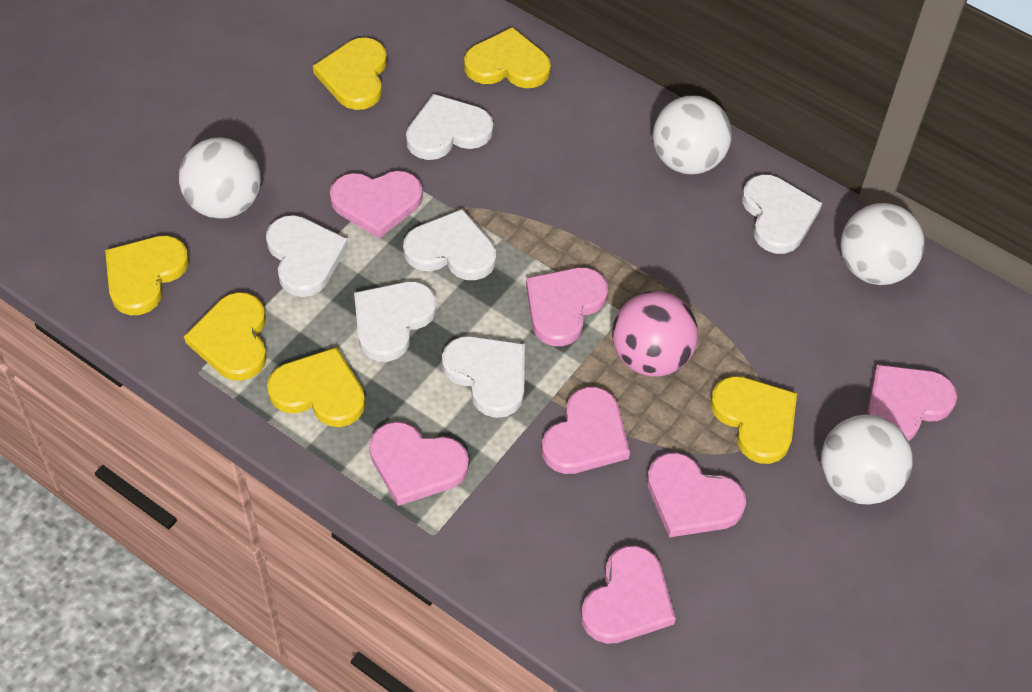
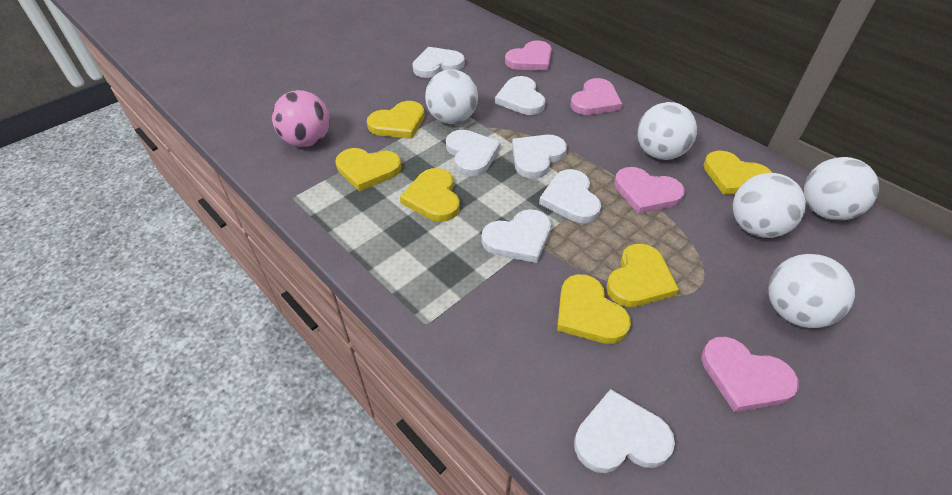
pink heart: 7 -> 4
white ball: 4 -> 5
white heart: 6 -> 7

